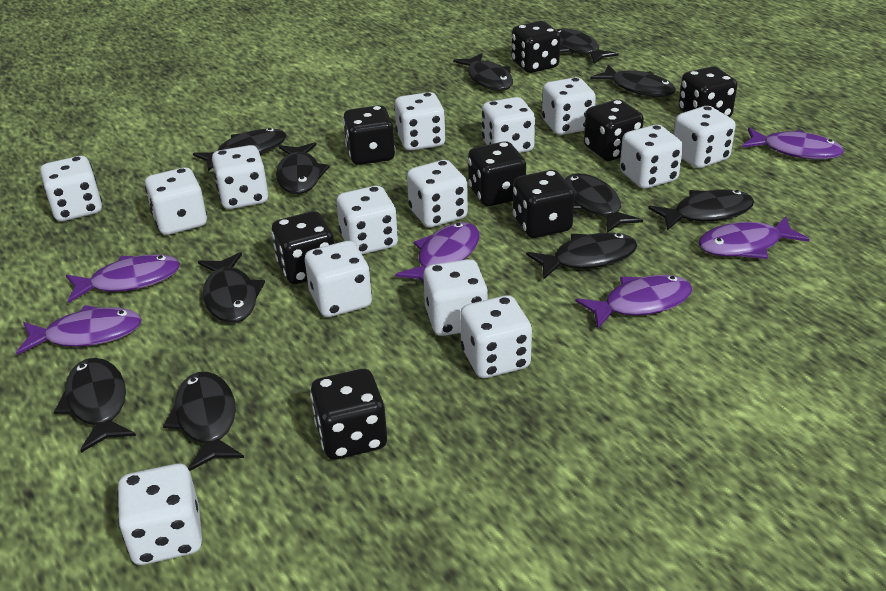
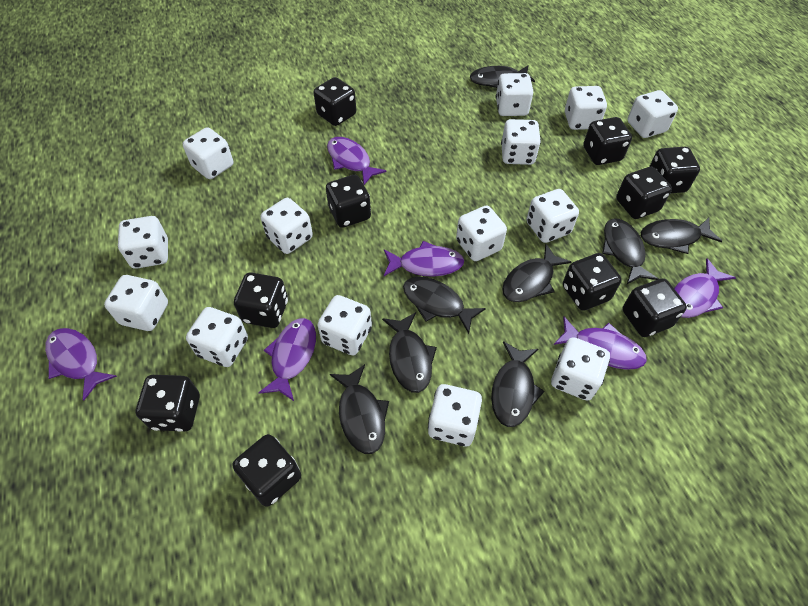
black dice: 8 -> 10
black fish: 11 -> 8

